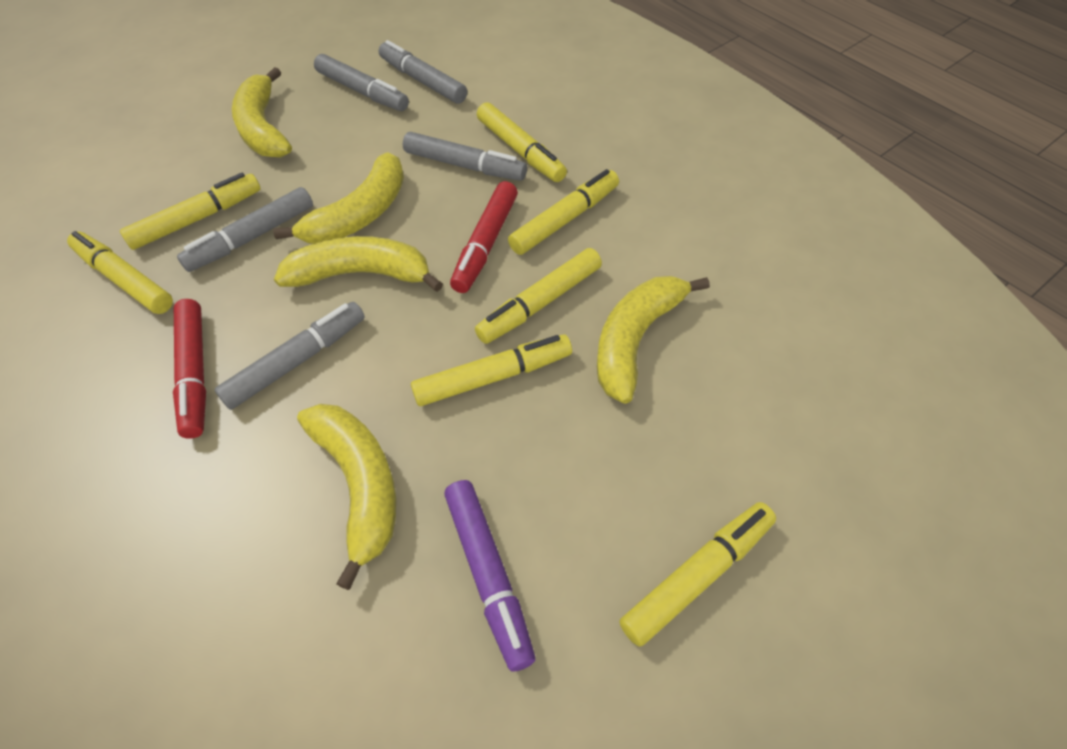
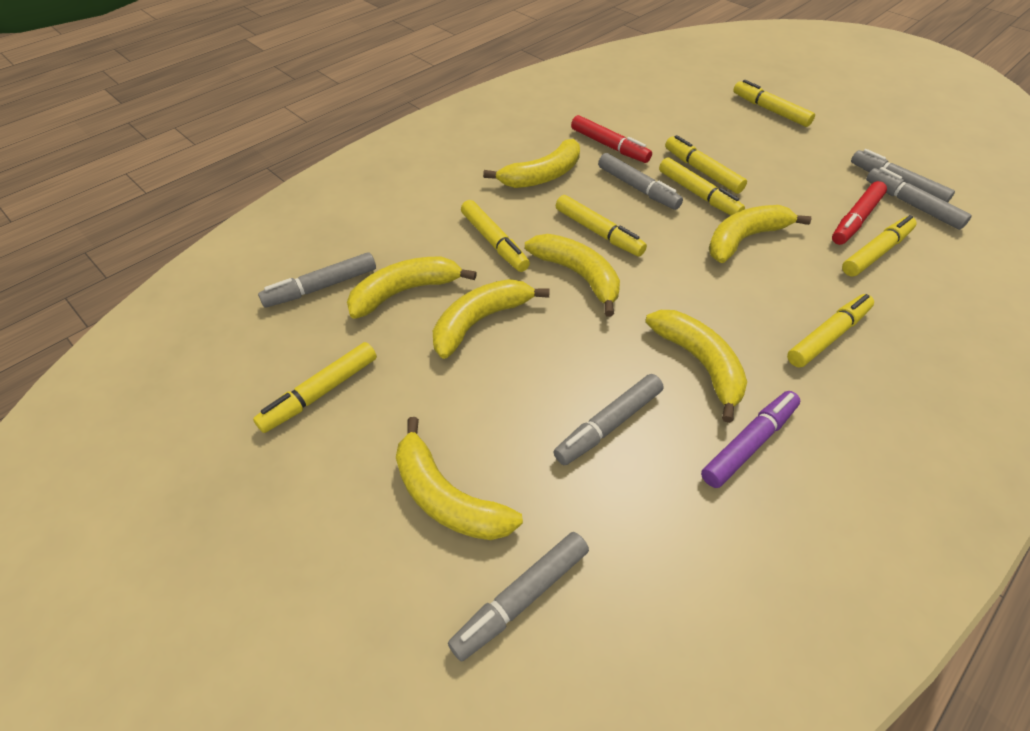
grey marker: 5 -> 6
yellow banana: 5 -> 7
yellow marker: 7 -> 8

